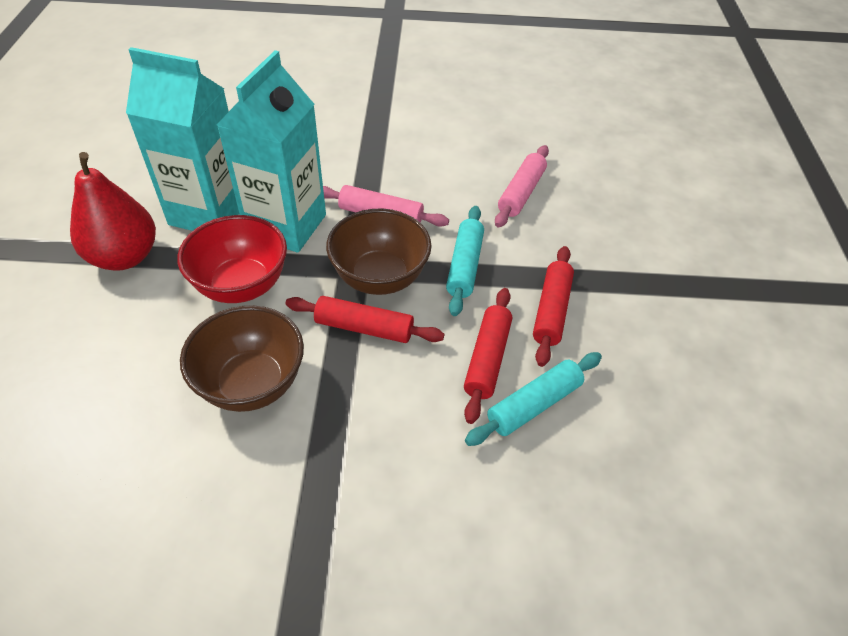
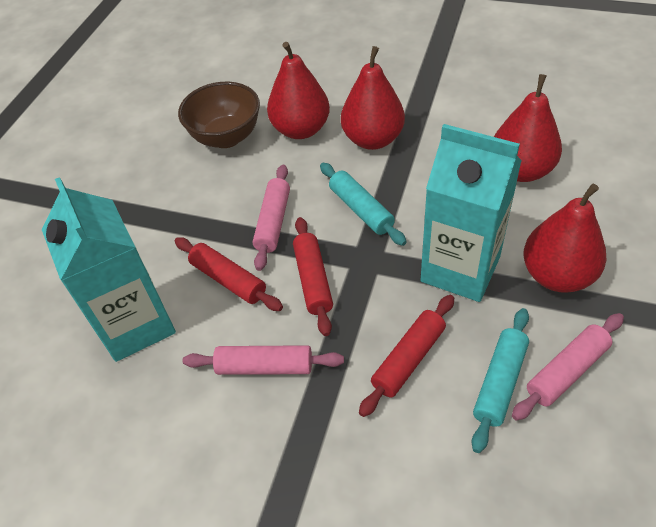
brown bowl: 2 -> 1
pink rolling pin: 2 -> 3
red bowl: 1 -> 0
red pear: 1 -> 4

